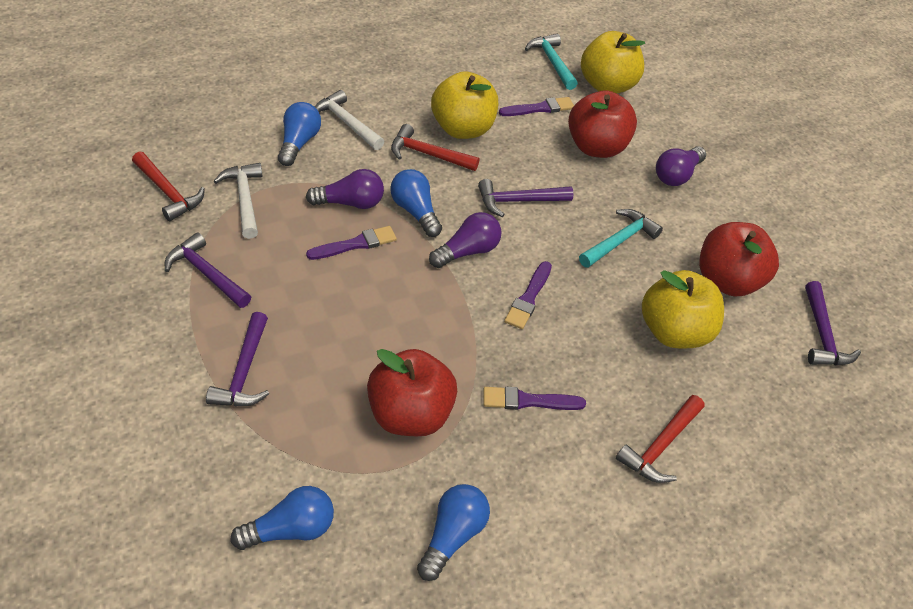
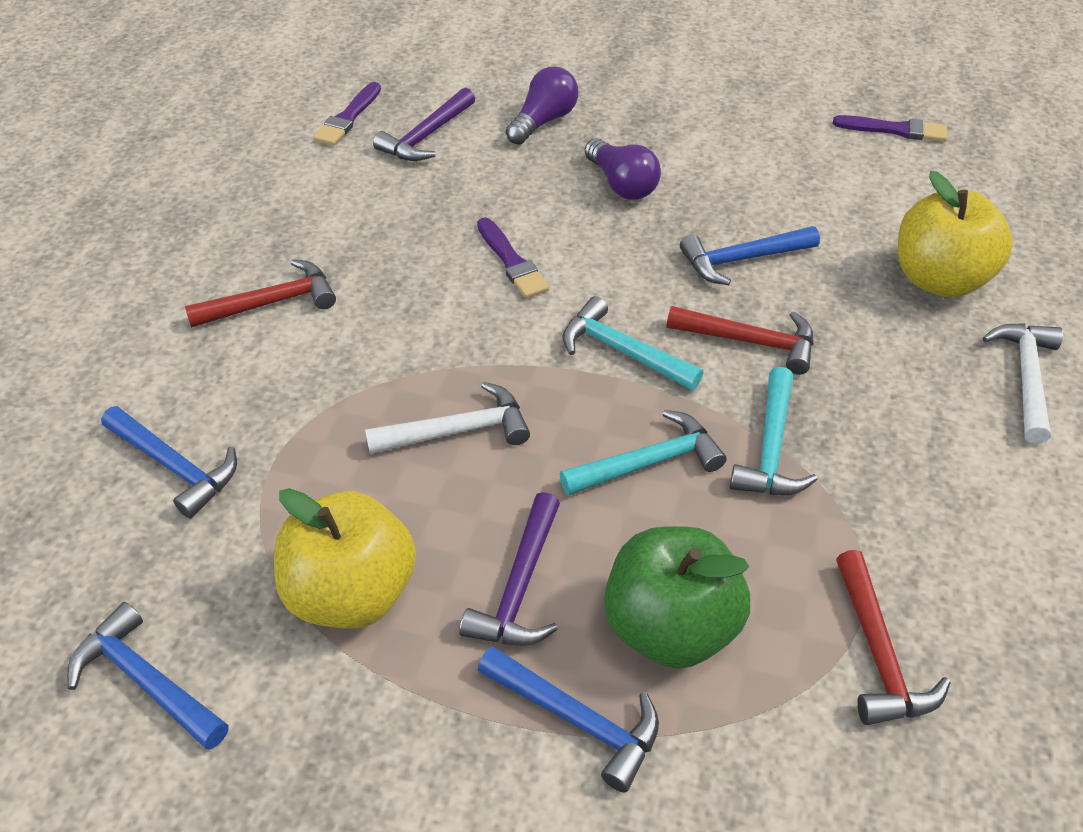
blue hammer: 0 -> 4
blue light bulb: 4 -> 0
green apple: 0 -> 1
purple brush: 4 -> 3
purple hammer: 4 -> 2
purple light bulb: 3 -> 2
red apple: 3 -> 0
turquoise hammer: 2 -> 3
yellow apple: 3 -> 2

